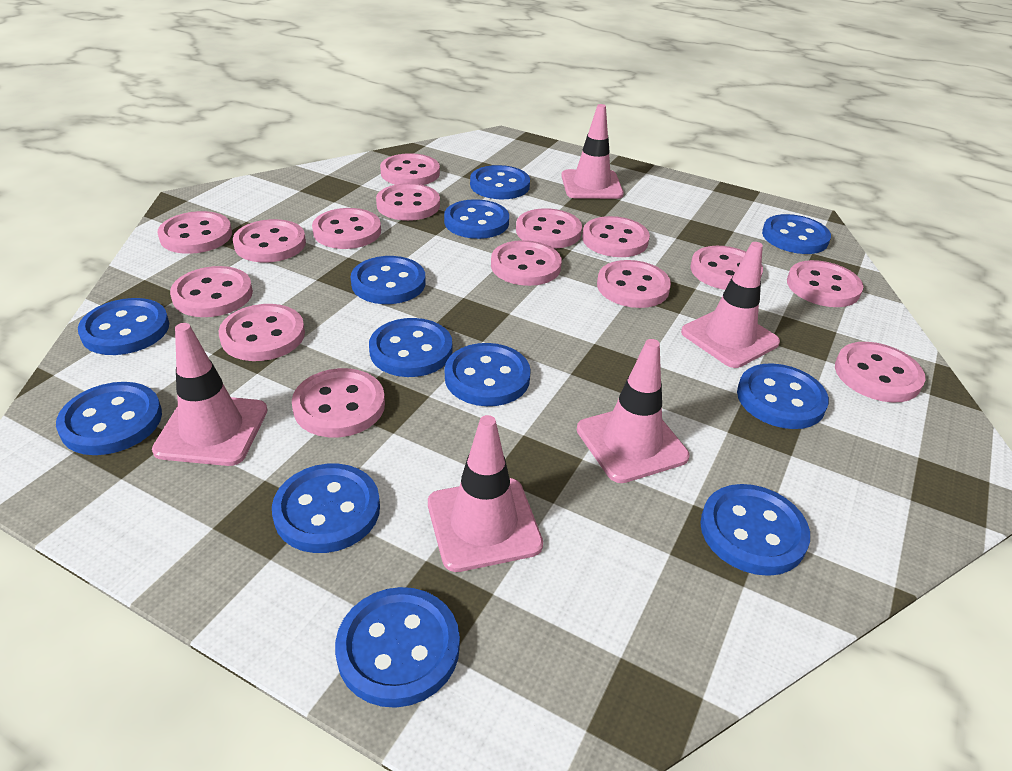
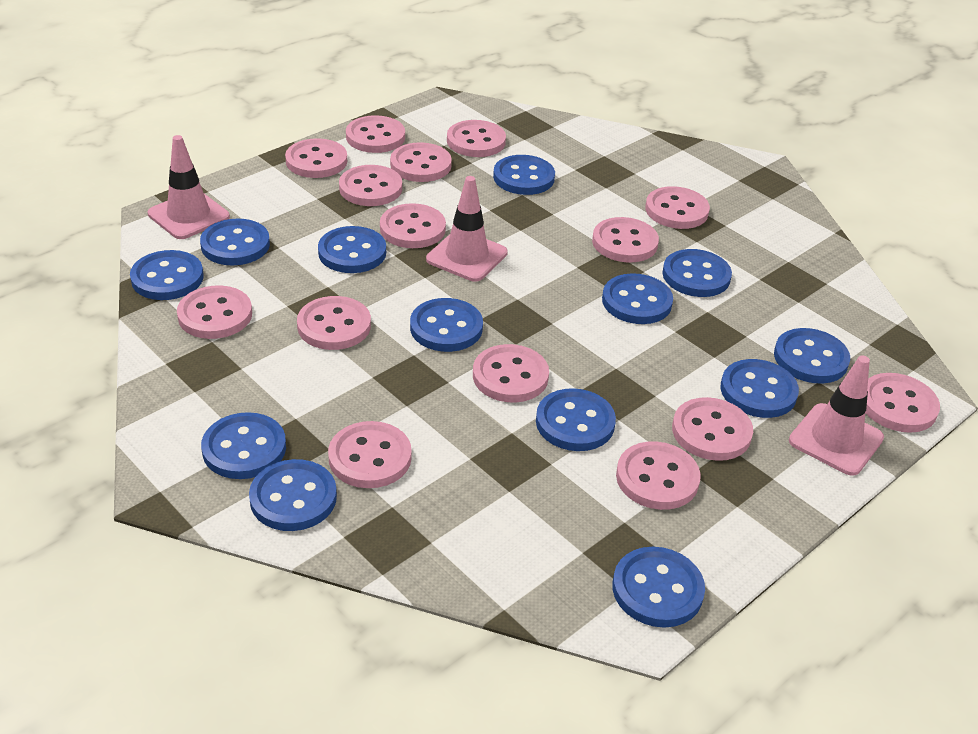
blue button: 12 -> 13
pink traffic cone: 5 -> 3

